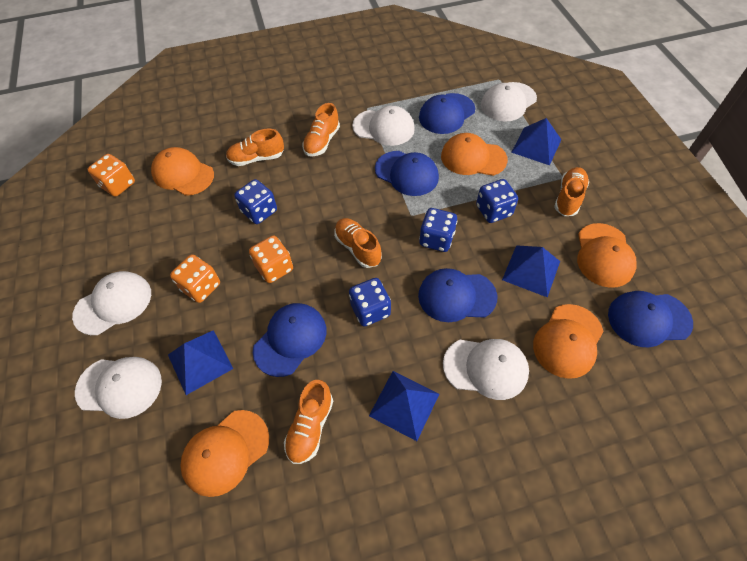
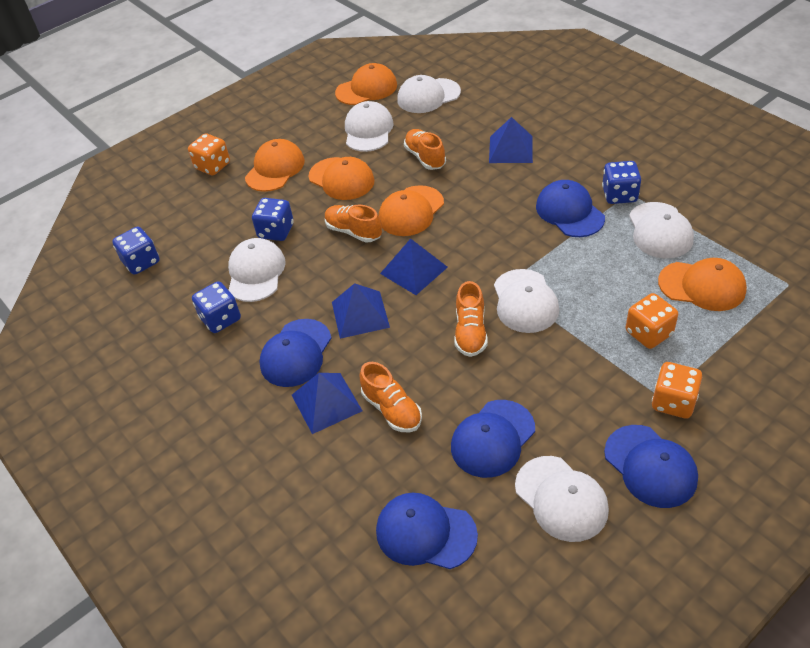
orange shoe: 5 -> 4
white cap: 5 -> 6

